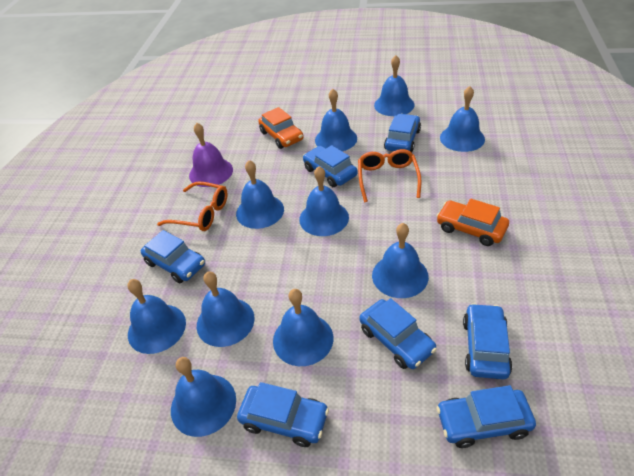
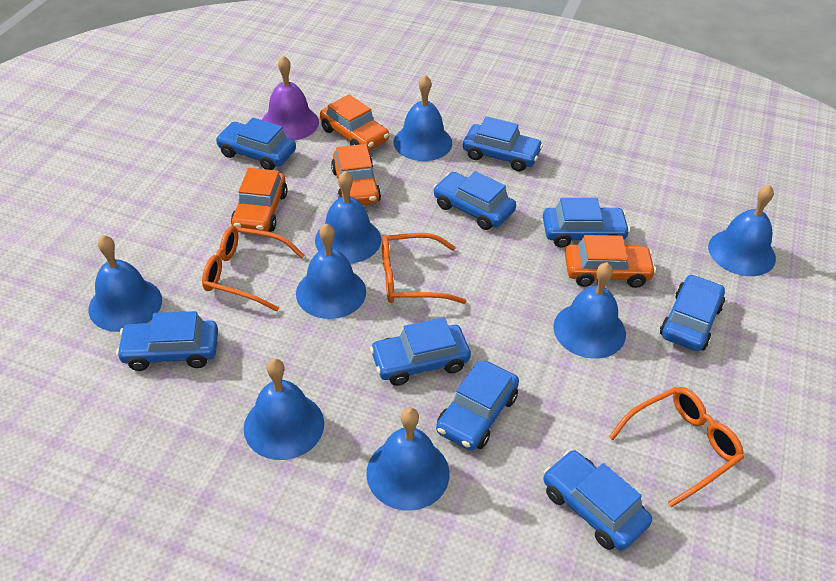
blue bell: 10 -> 8
blue car: 7 -> 9
orange car: 2 -> 4
orange glasses: 2 -> 3

